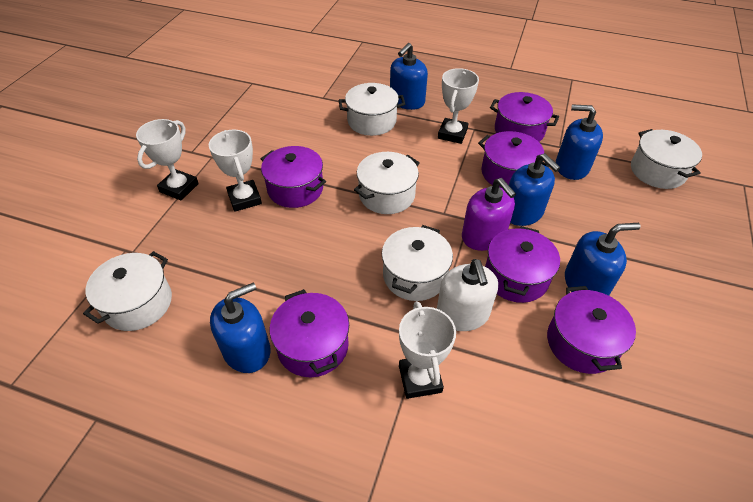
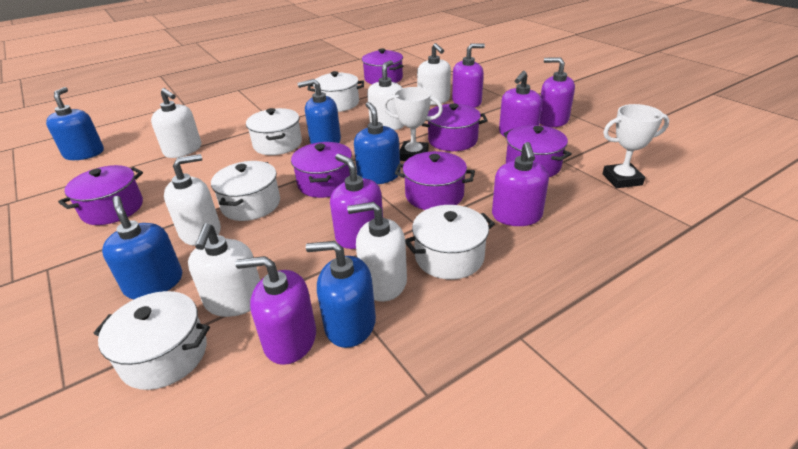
purple soap dispenser: 1 -> 6
white soap dispenser: 1 -> 6
white trophy: 4 -> 2

